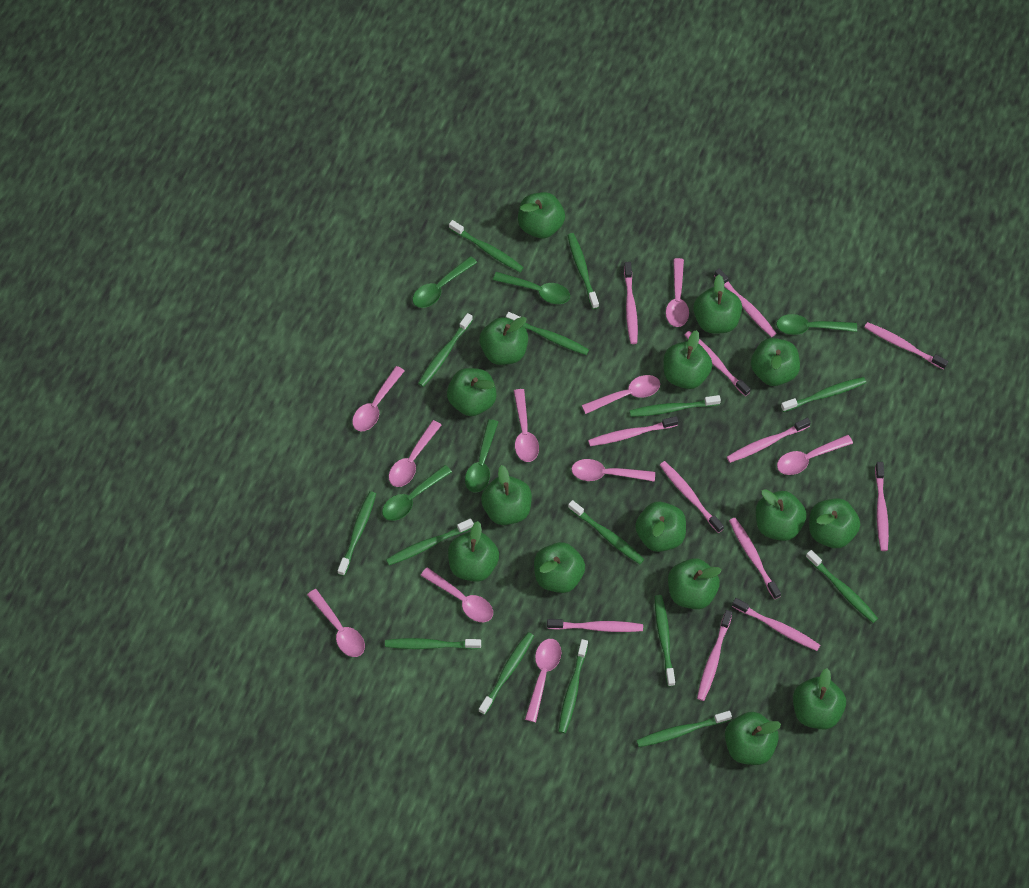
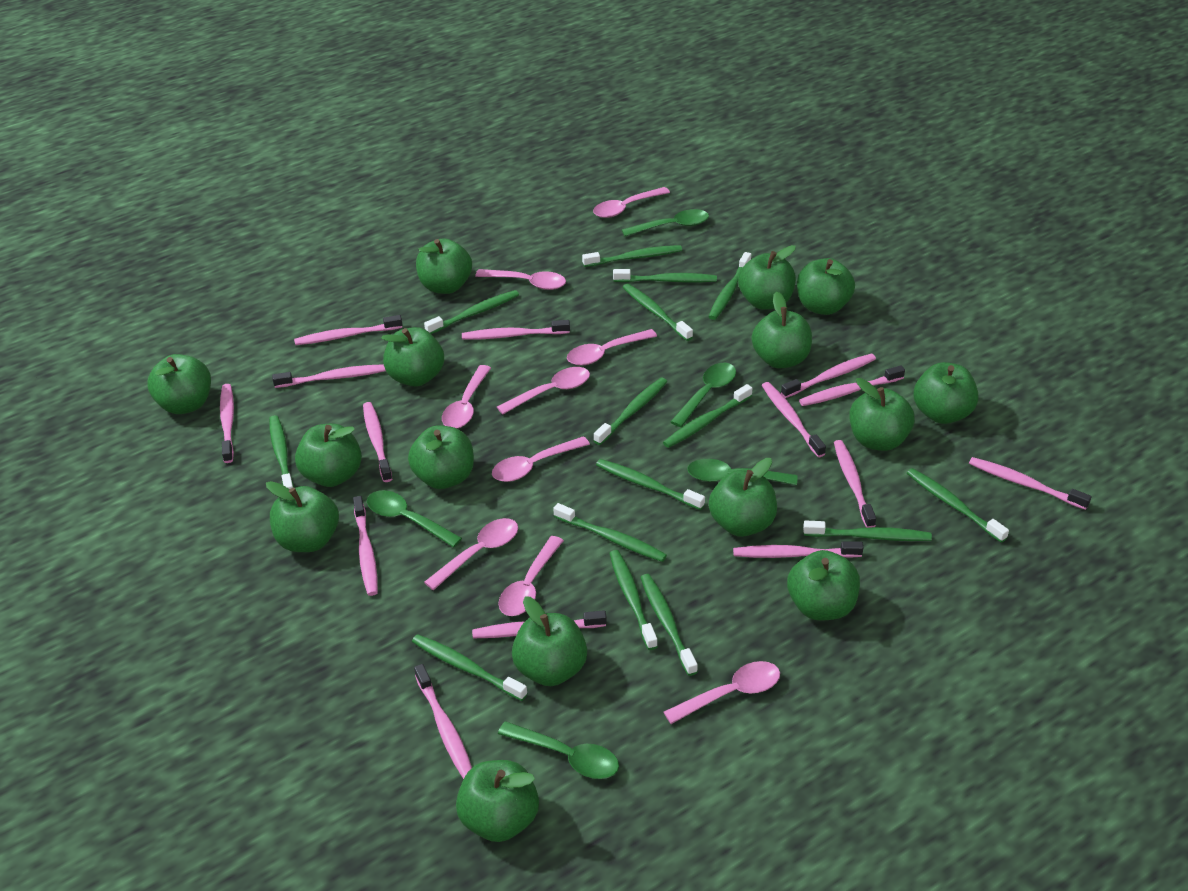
pink spoon: 10 -> 9
pink toothbrush: 12 -> 14

